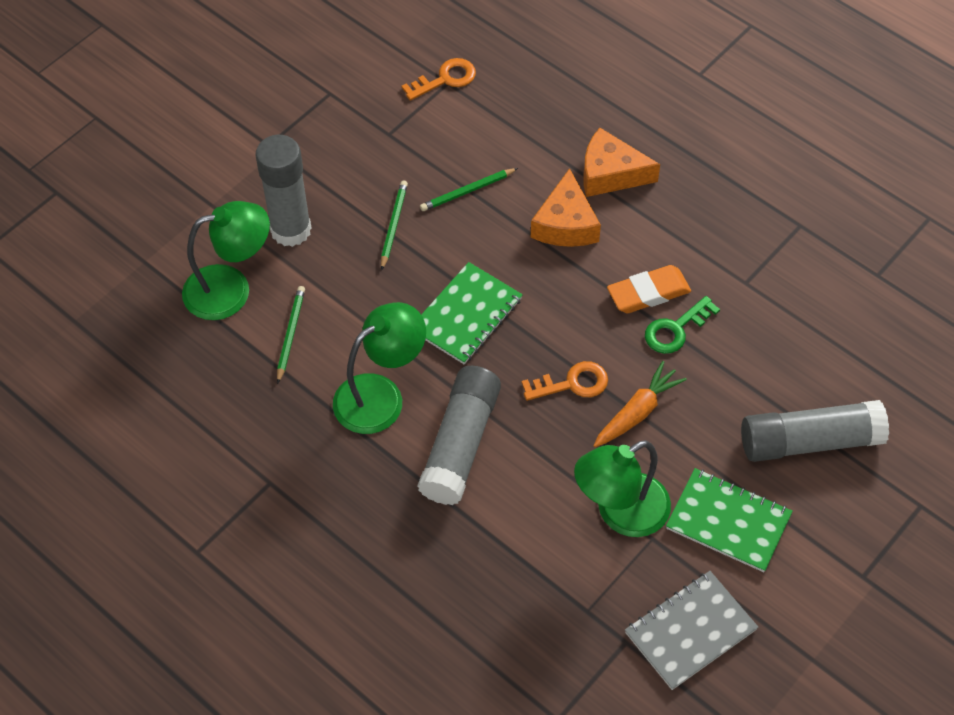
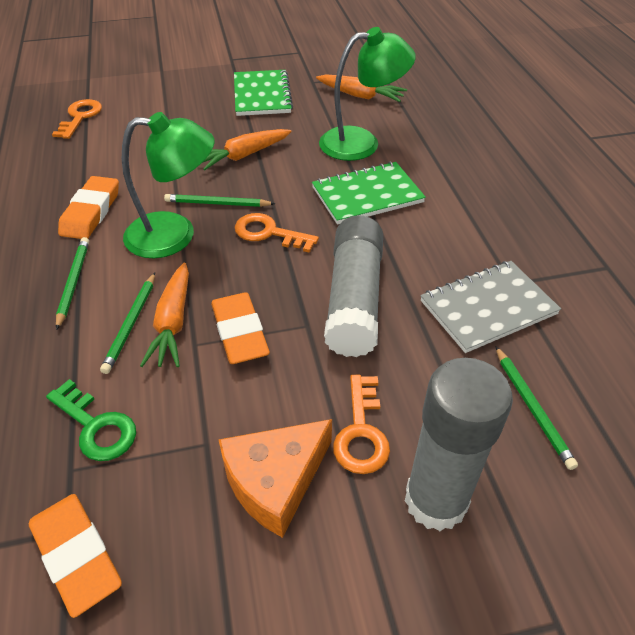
green lamp: 3 -> 2
green pencil: 3 -> 4
grey glue stick: 3 -> 2
orange carrot: 1 -> 3
orange cheese: 2 -> 1
orange eraser: 1 -> 3
orange key: 2 -> 3

